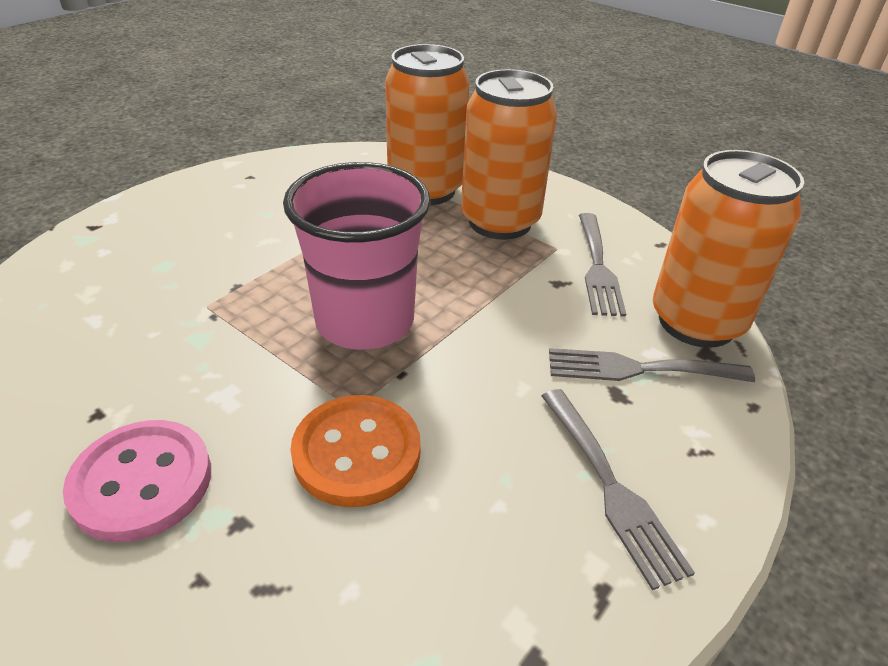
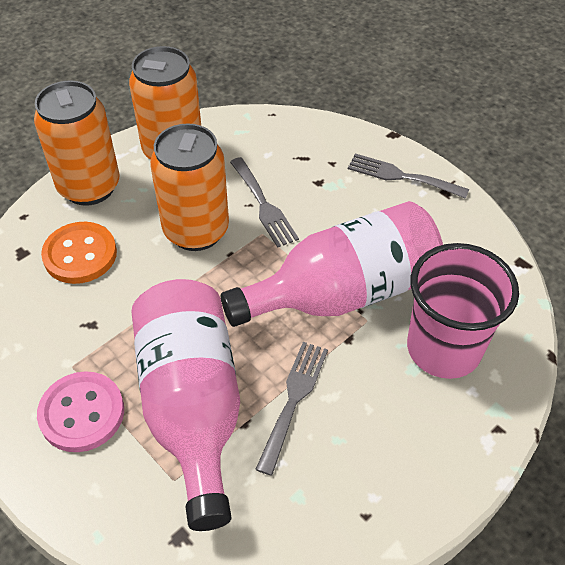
pink bottle: 0 -> 2

